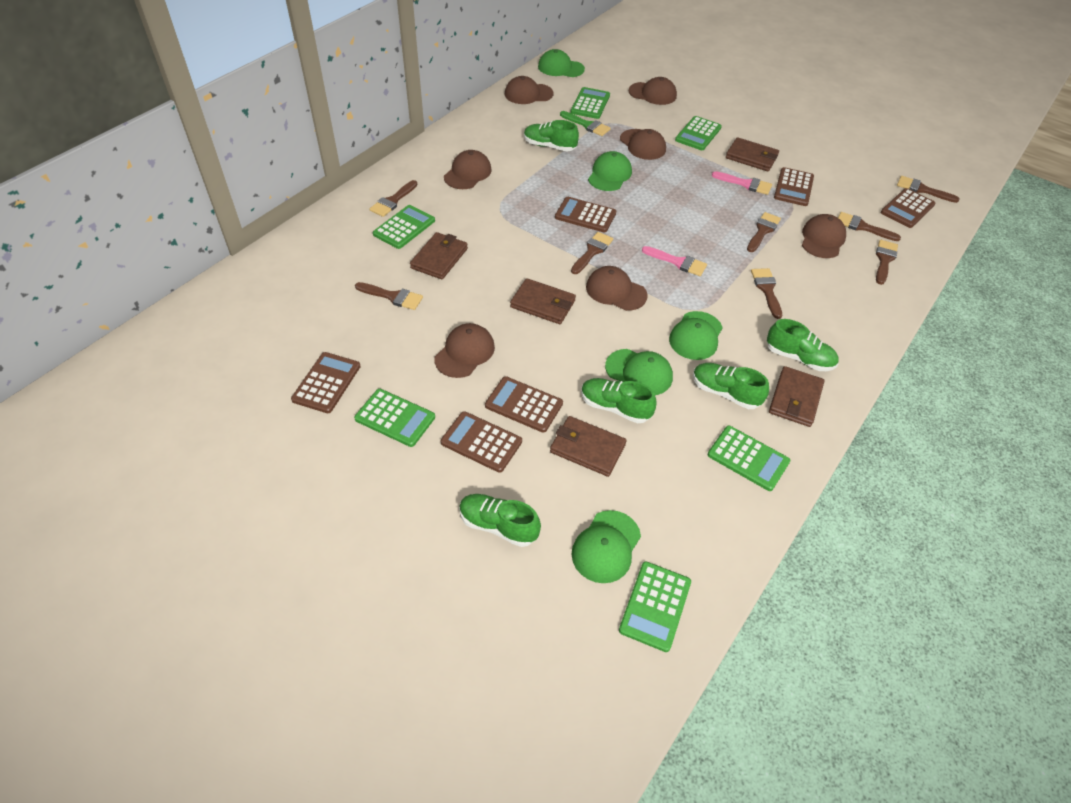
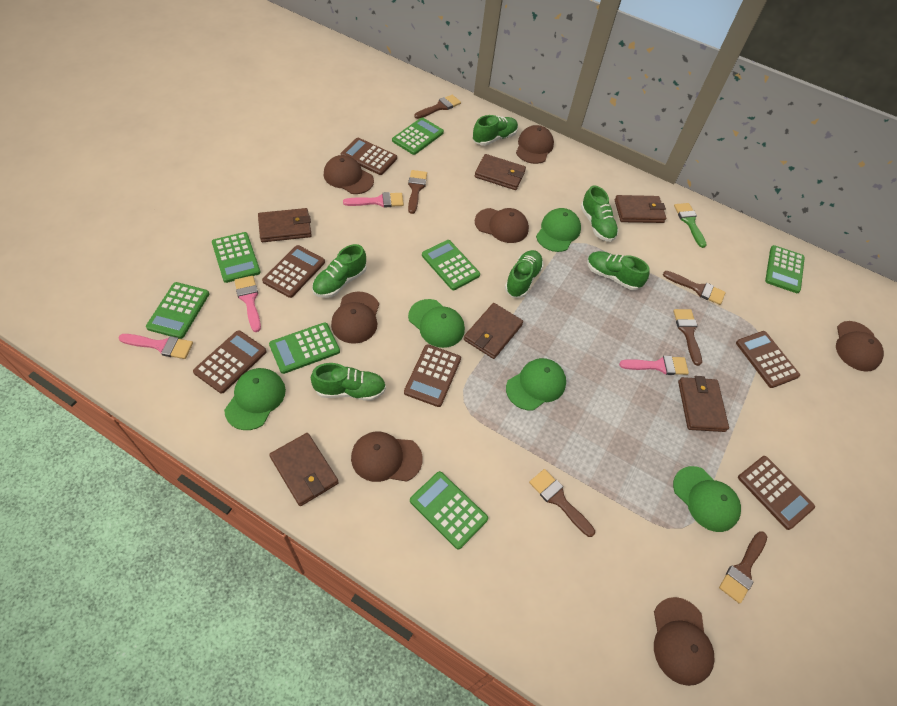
brown brush: 8 -> 6
brown wallet: 5 -> 6
green calculator: 6 -> 7
green shoe: 5 -> 6
pink brush: 2 -> 4

